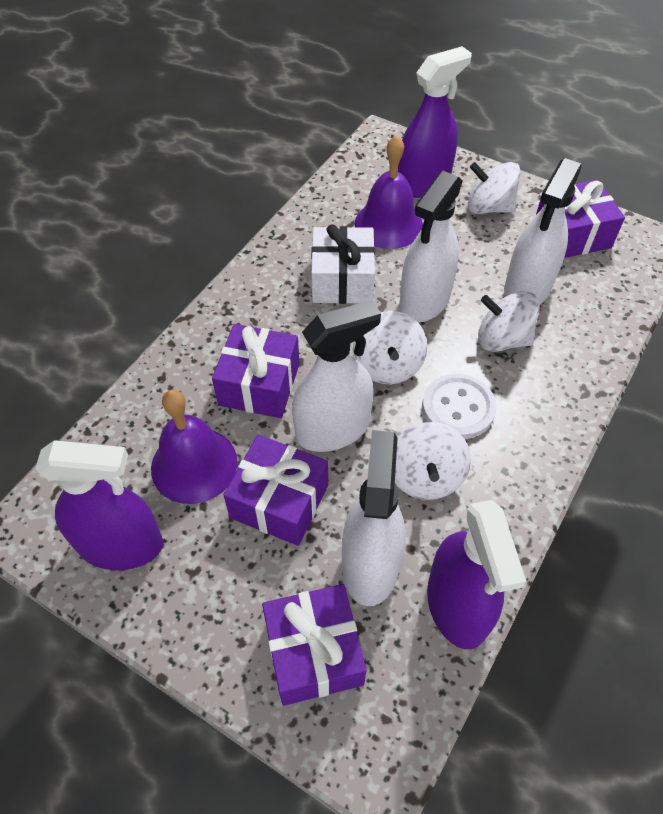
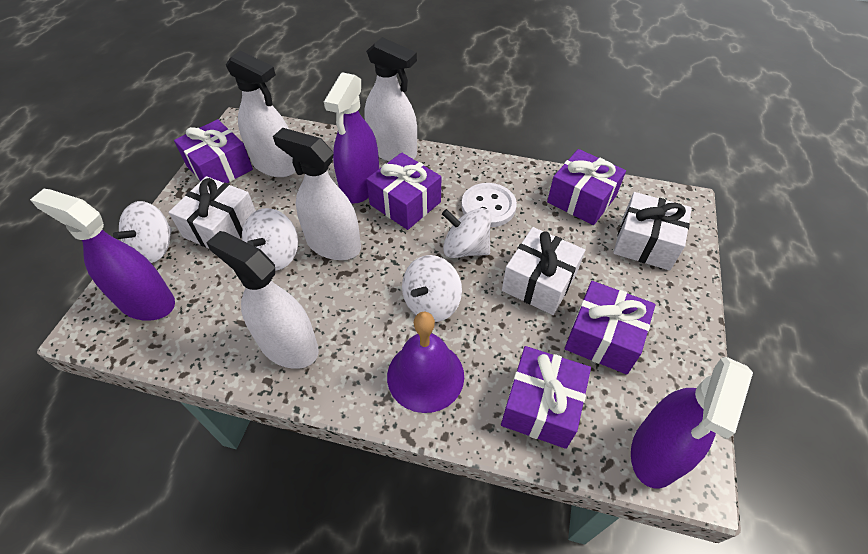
purple bell: 2 -> 1
purple gift: 4 -> 5
white gift: 1 -> 3

